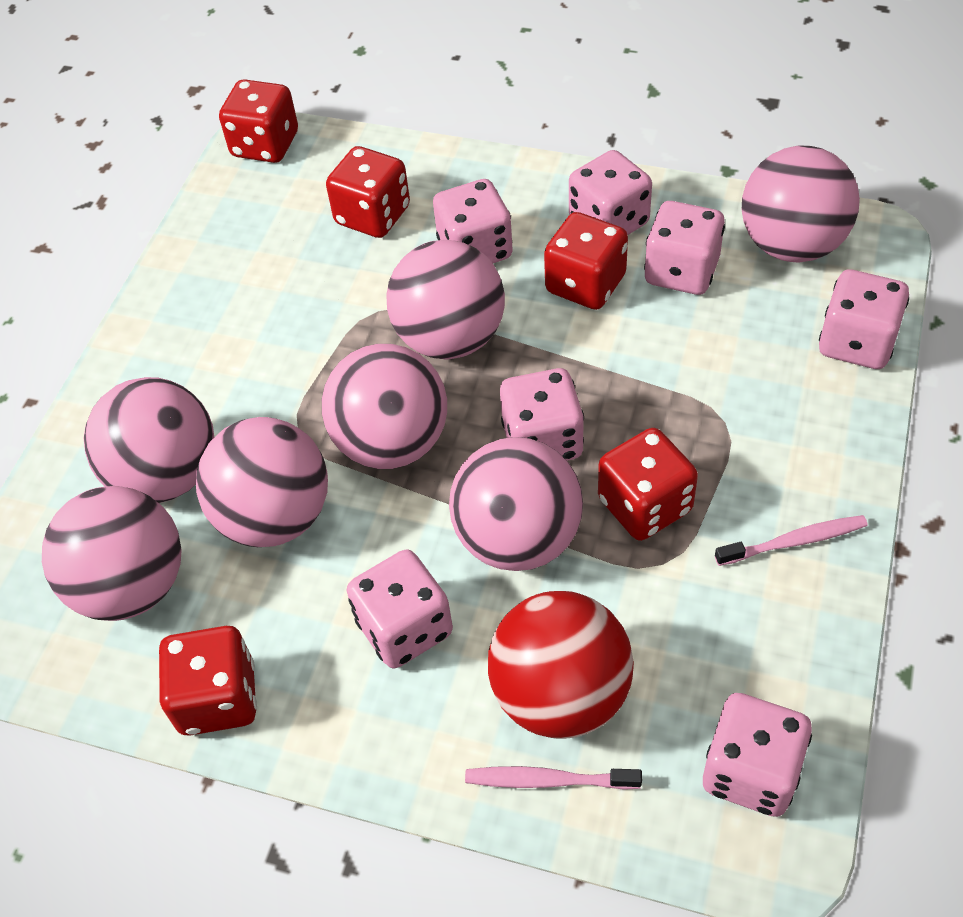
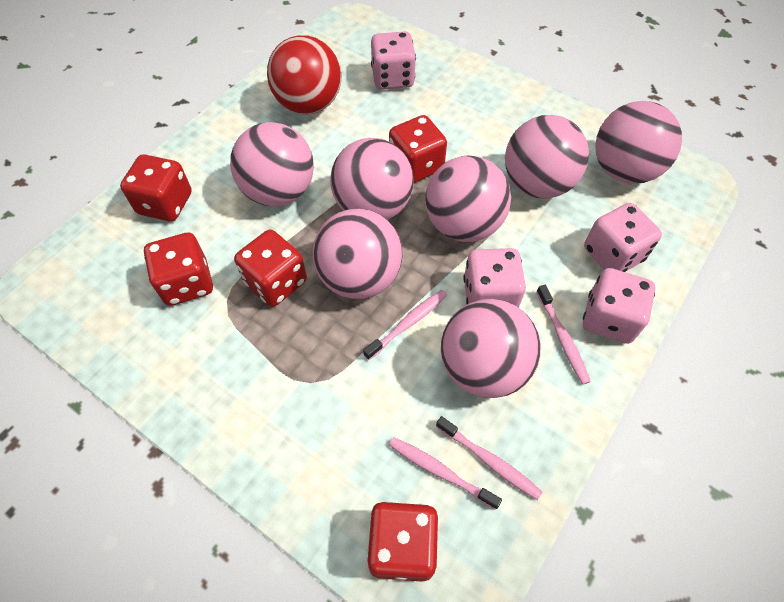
pink dice: 7 -> 4
pink toothbrush: 2 -> 4

